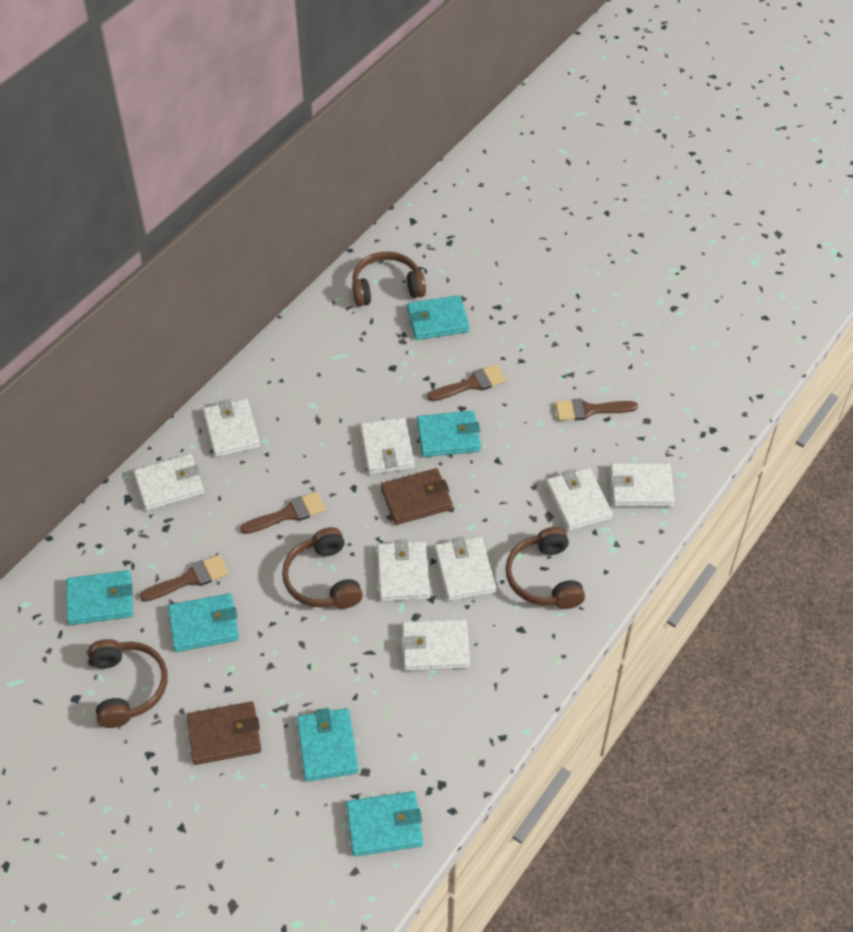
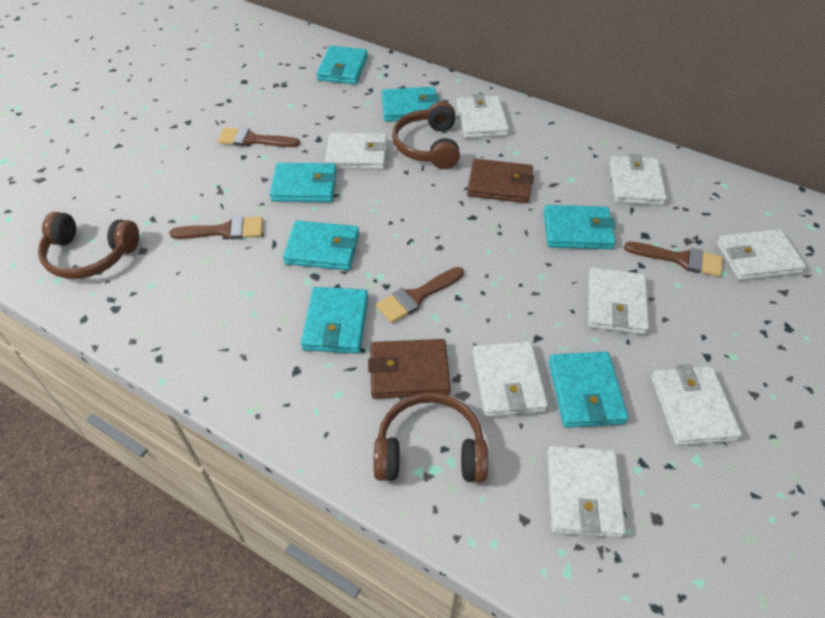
brown headphones: 4 -> 3
turquoise wallet: 6 -> 7

